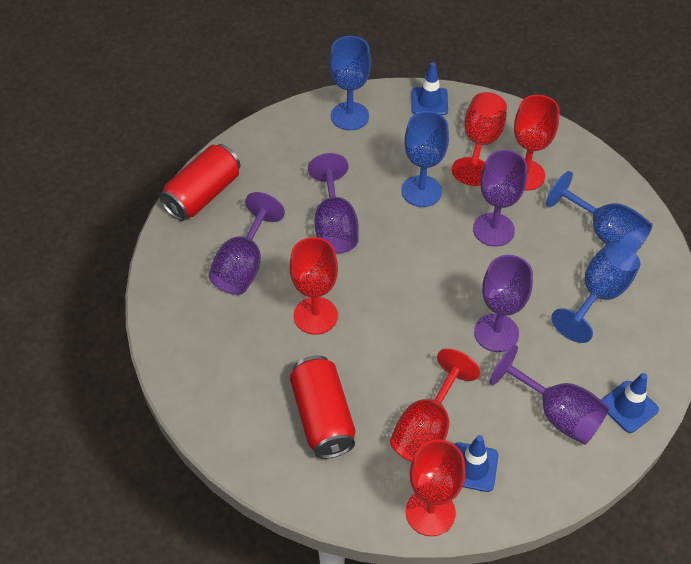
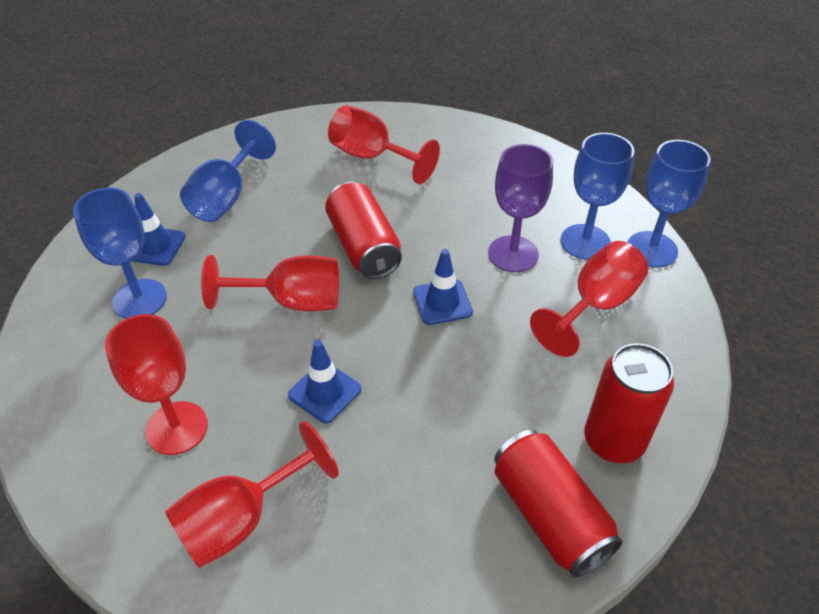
purple goblet: 5 -> 1
red can: 2 -> 3

